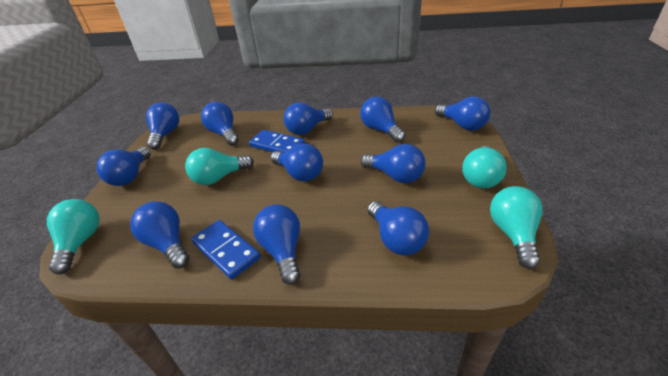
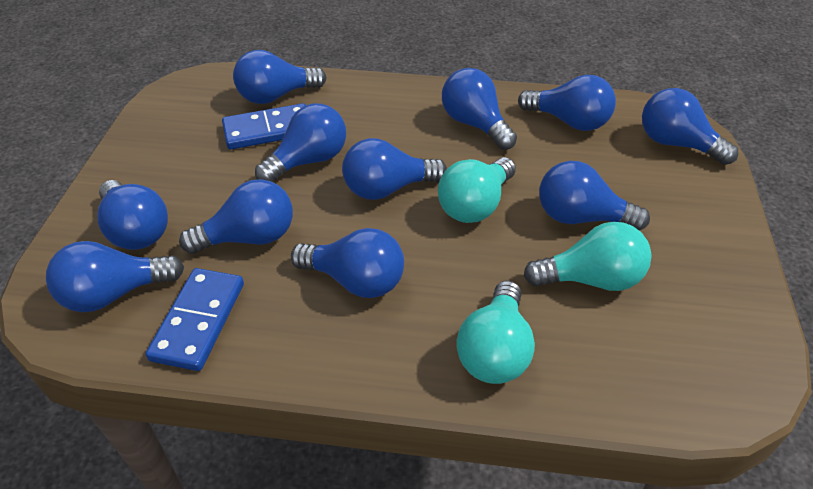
turquoise light bulb: 4 -> 3

